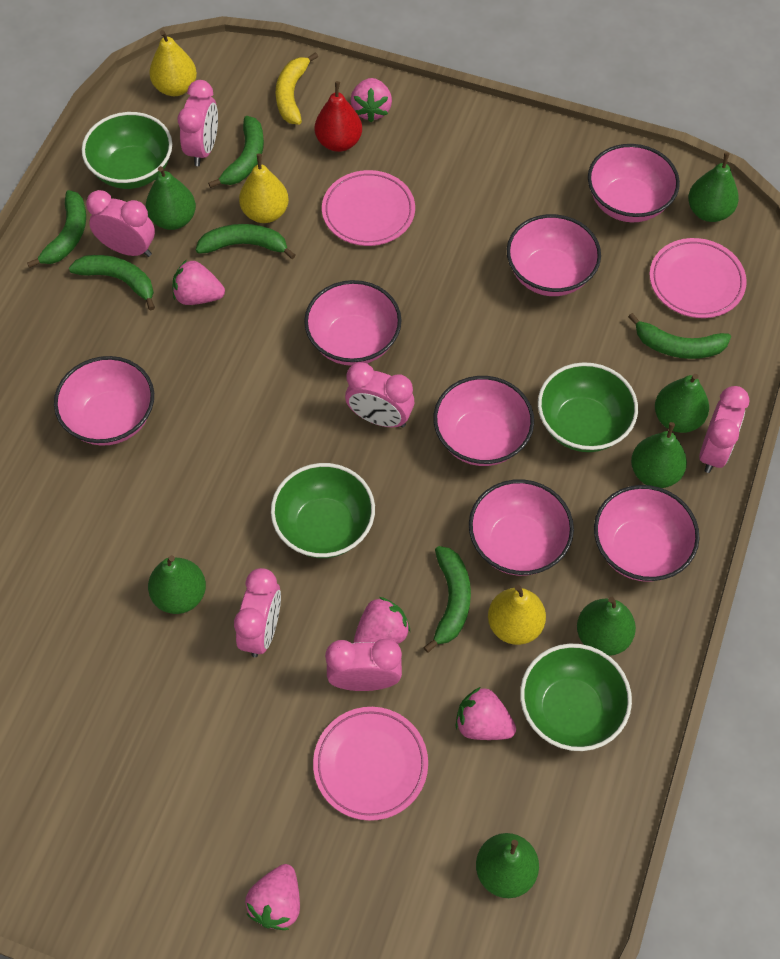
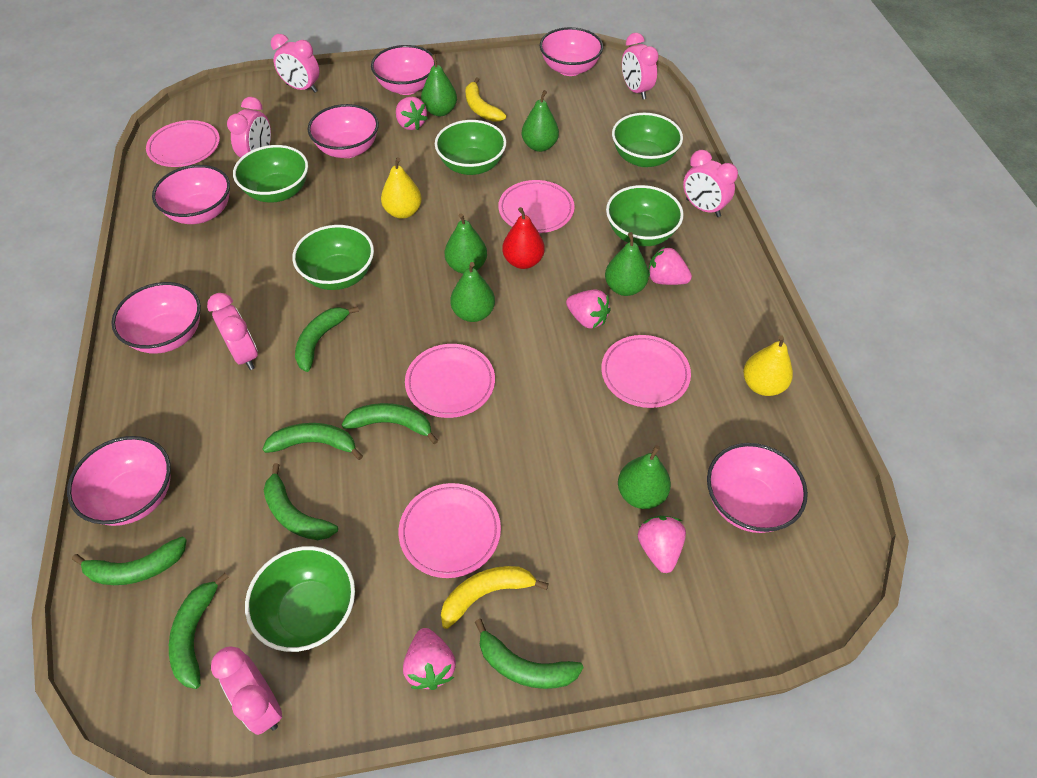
green banana: 6 -> 7
green bowl: 4 -> 6
green pear: 7 -> 6
pink plate: 3 -> 5
yellow banana: 1 -> 2
yellow pear: 3 -> 2

